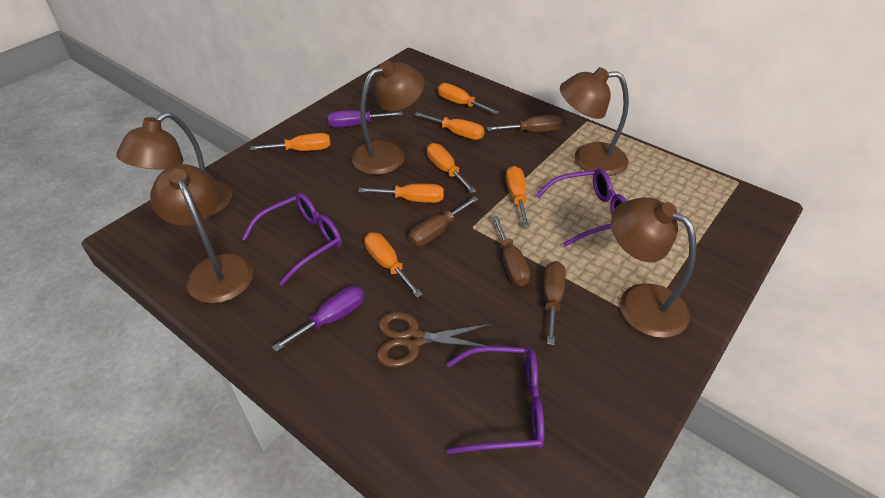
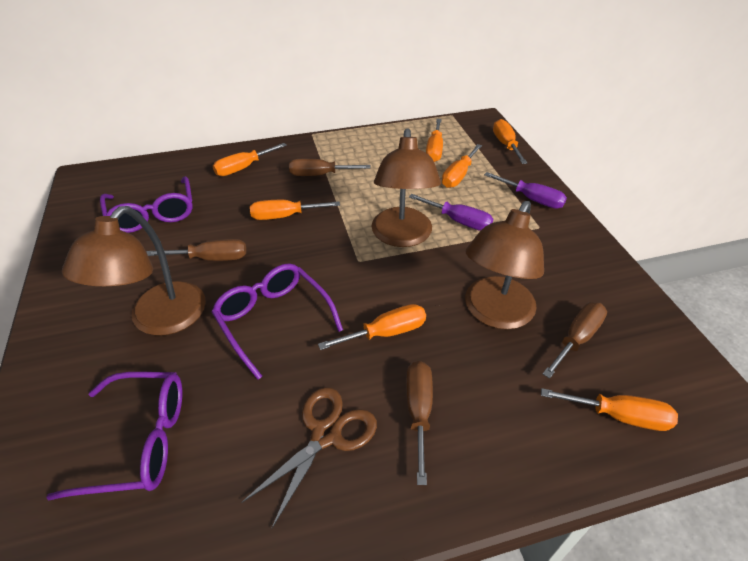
brown lamp: 5 -> 3

